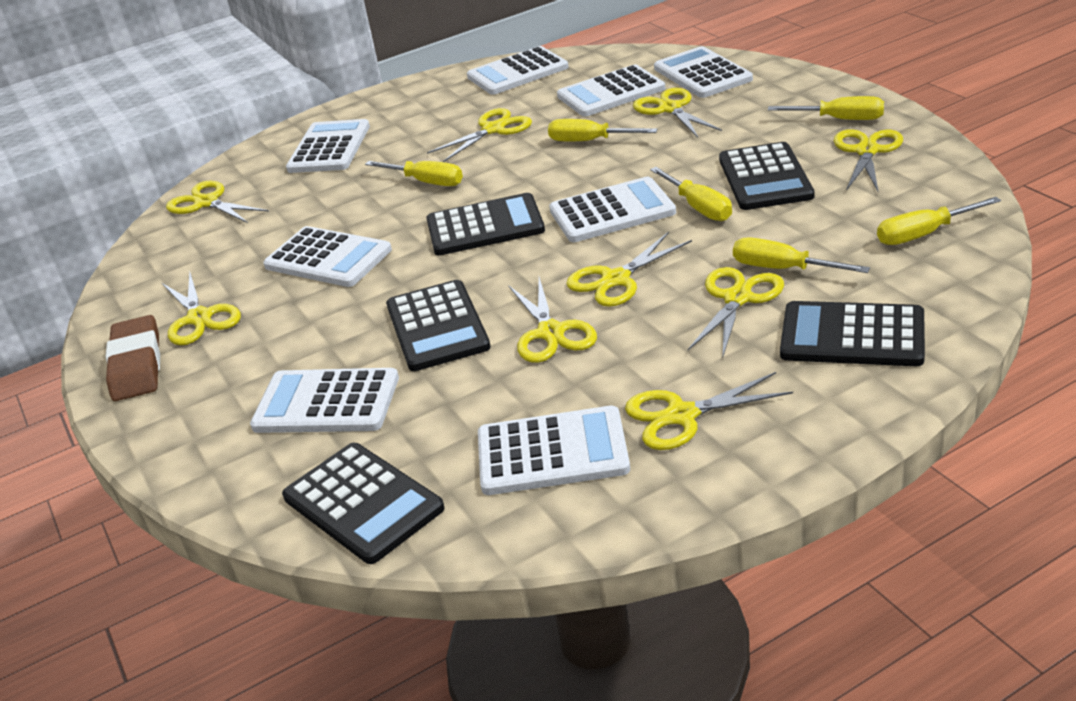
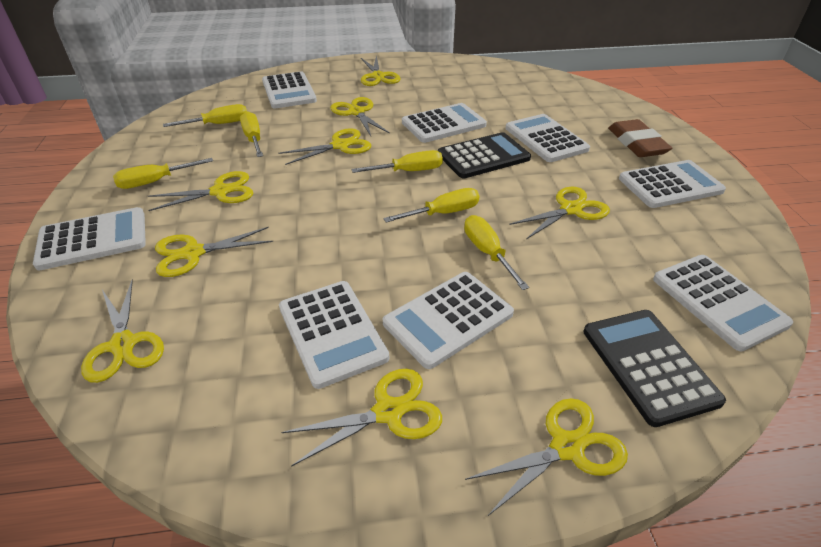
black calculator: 5 -> 2

